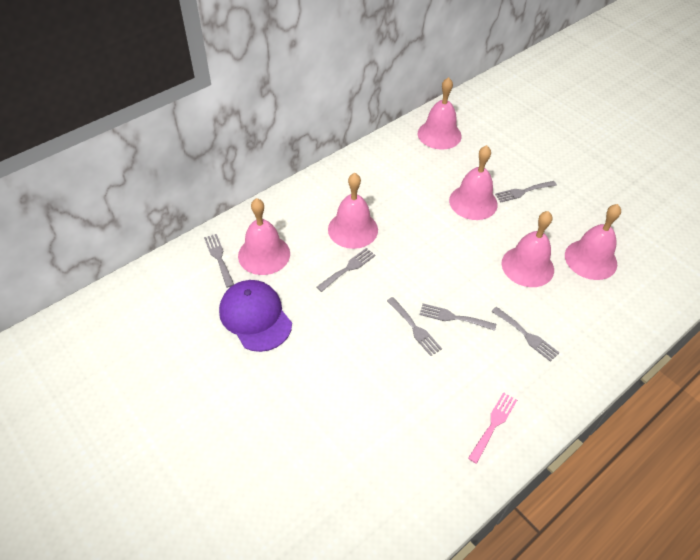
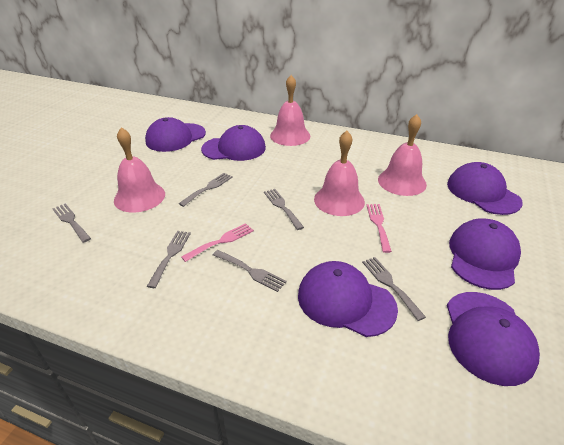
pink bell: 6 -> 4
pink fork: 1 -> 2
purple cap: 1 -> 6

